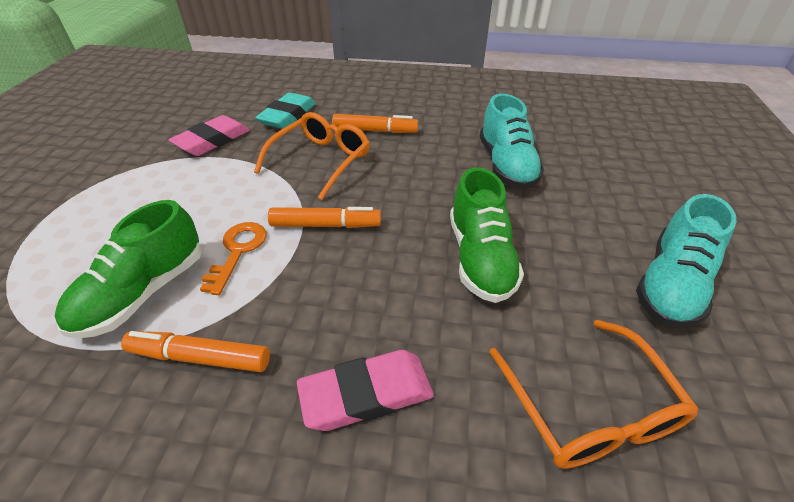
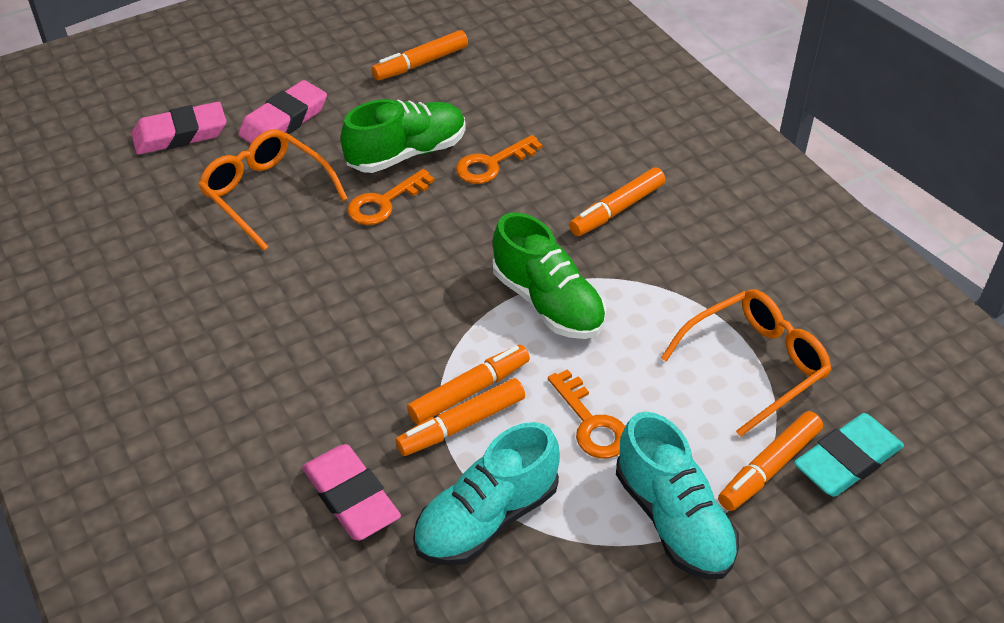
orange key: 1 -> 3
orange marker: 3 -> 5
pink eraser: 2 -> 3

